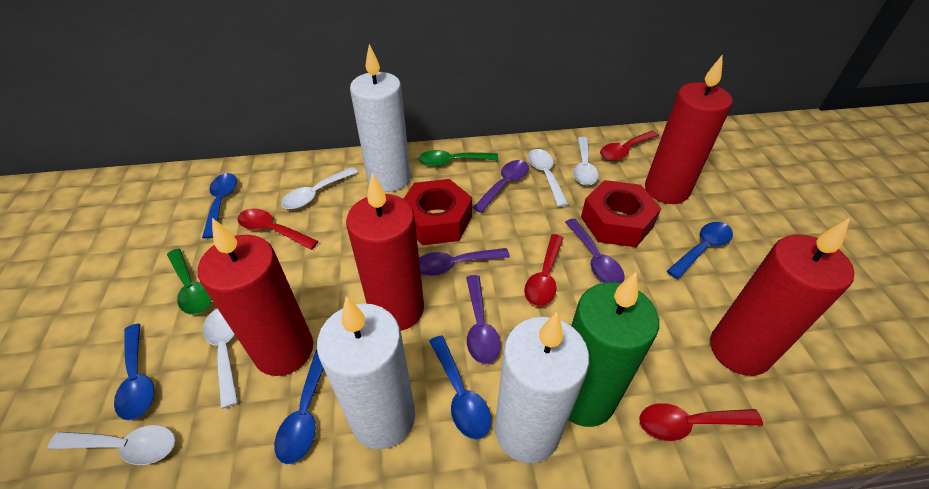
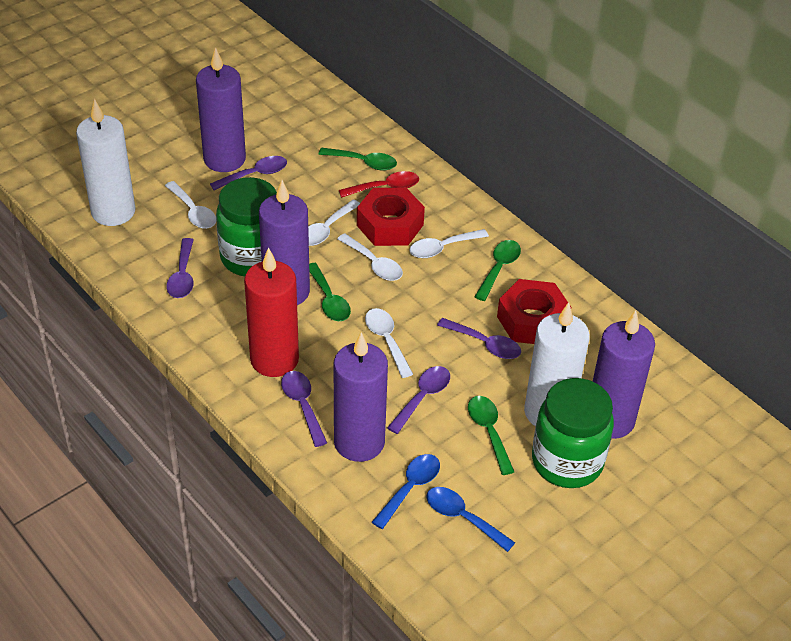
blue spoon: 5 -> 2
green candle: 1 -> 0
green jar: 0 -> 2
green spoon: 2 -> 4
purple candle: 0 -> 4
purple spoon: 4 -> 5
red candle: 4 -> 1
red spoon: 4 -> 1
white candle: 3 -> 2

